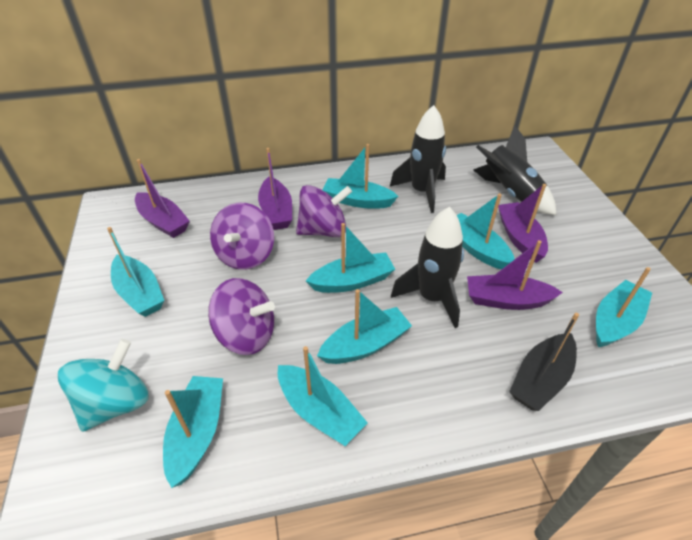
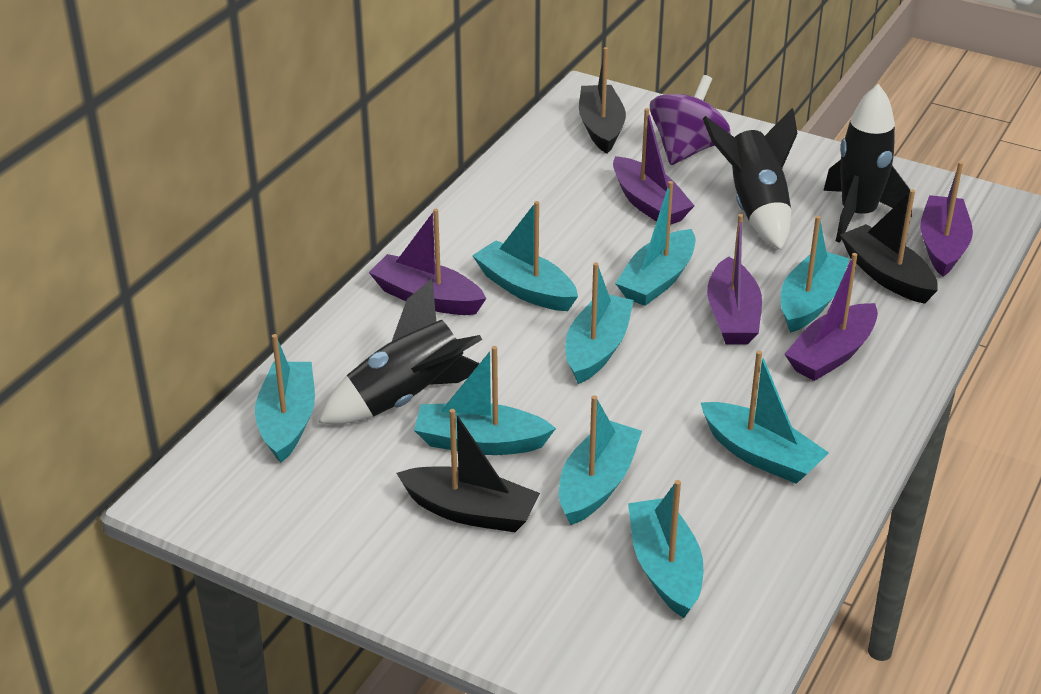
black boat: 1 -> 3
purple boat: 4 -> 5
purple spinning top: 3 -> 1
turquoise boat: 8 -> 9
turquoise spinning top: 1 -> 0

